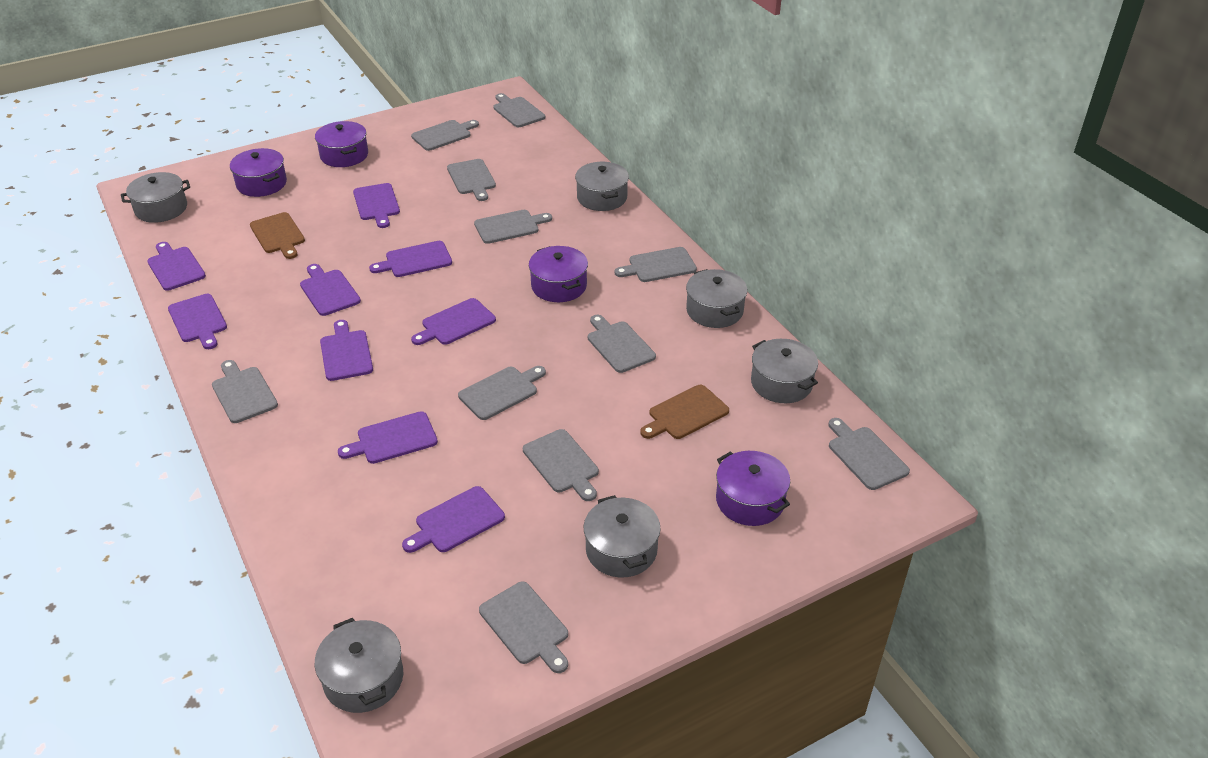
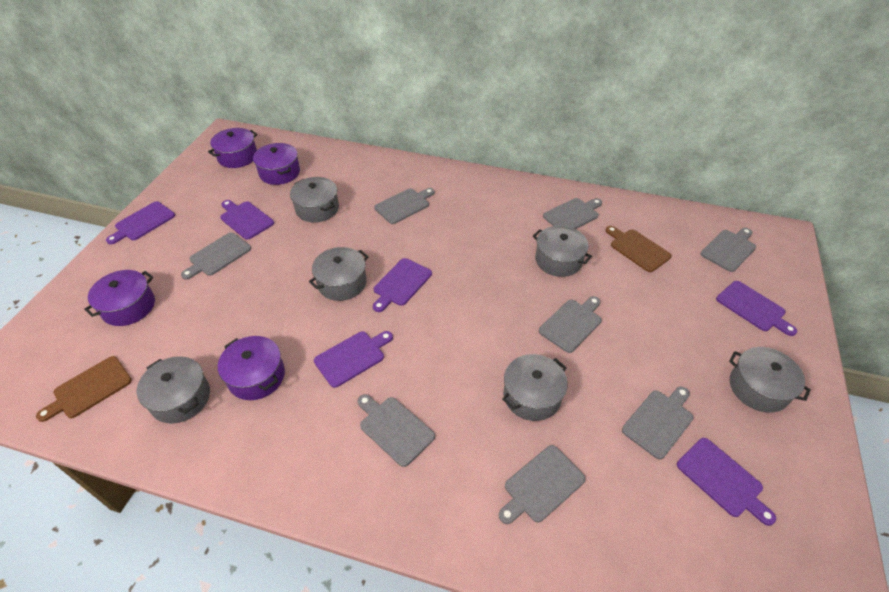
grey cutting board: 11 -> 8
purple cutting board: 9 -> 6

